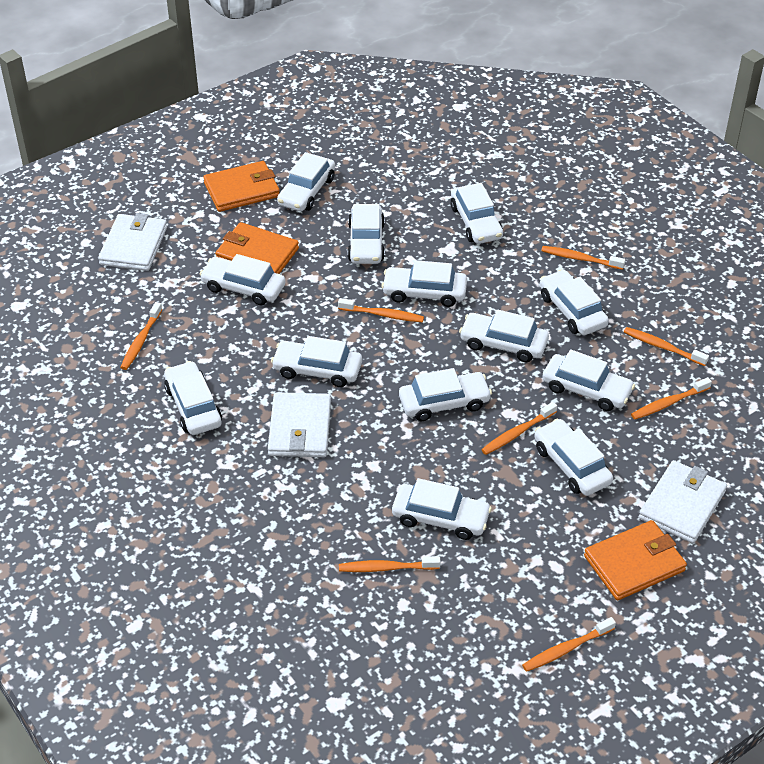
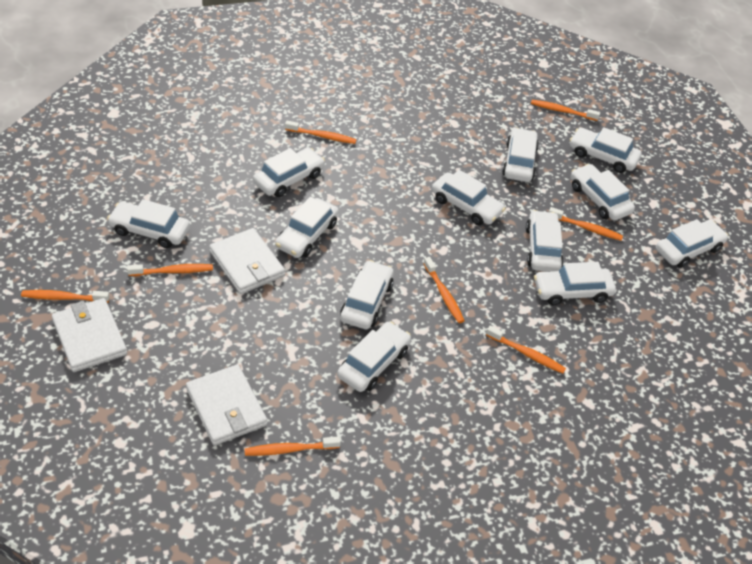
orange wallet: 3 -> 0
white car: 13 -> 12

